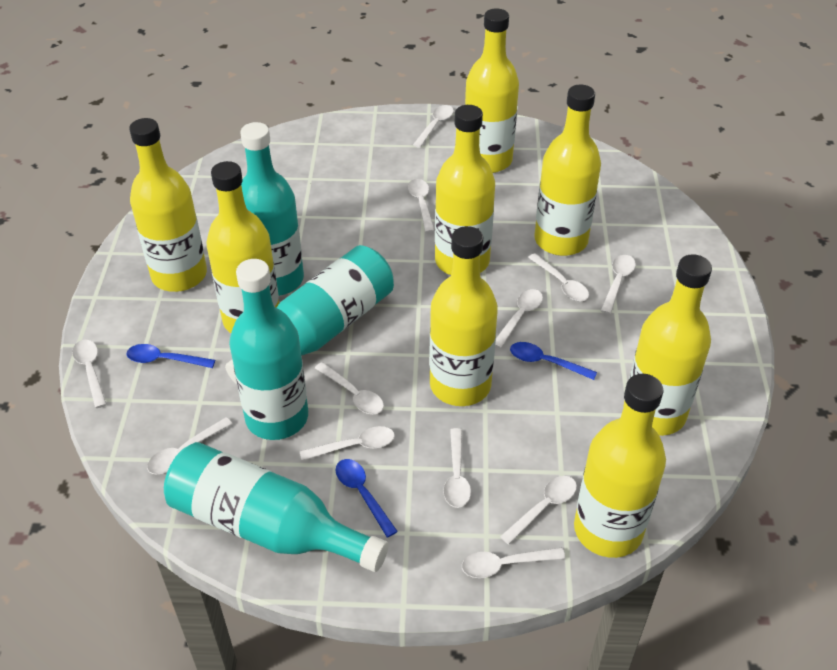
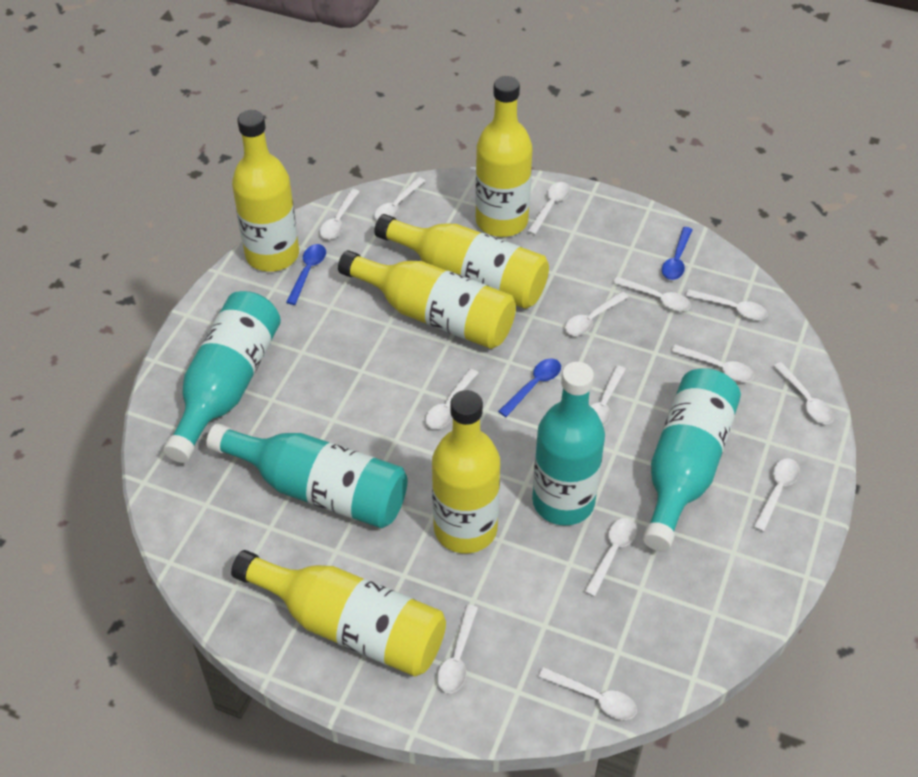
white spoon: 12 -> 14
yellow bottle: 8 -> 6

